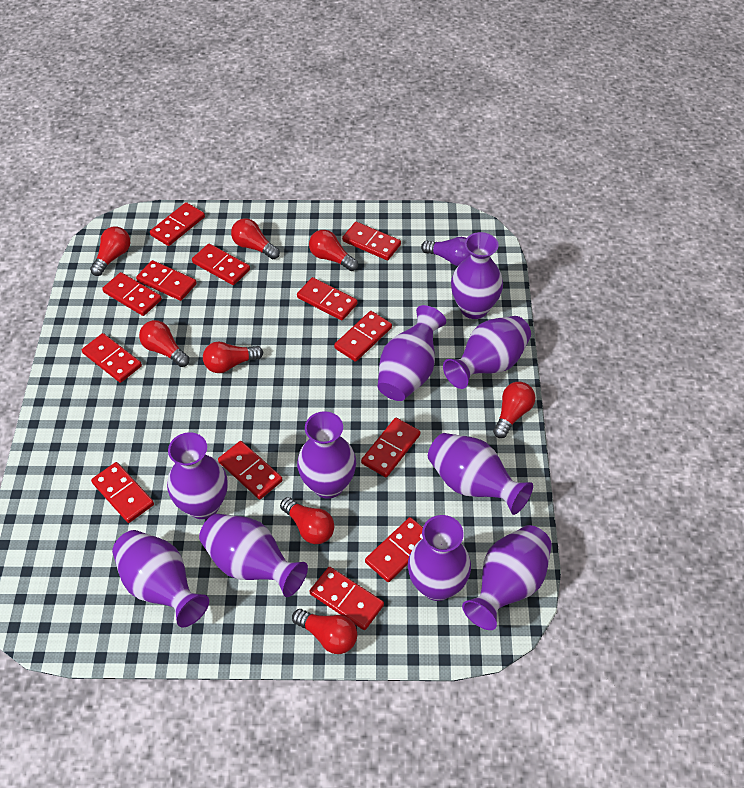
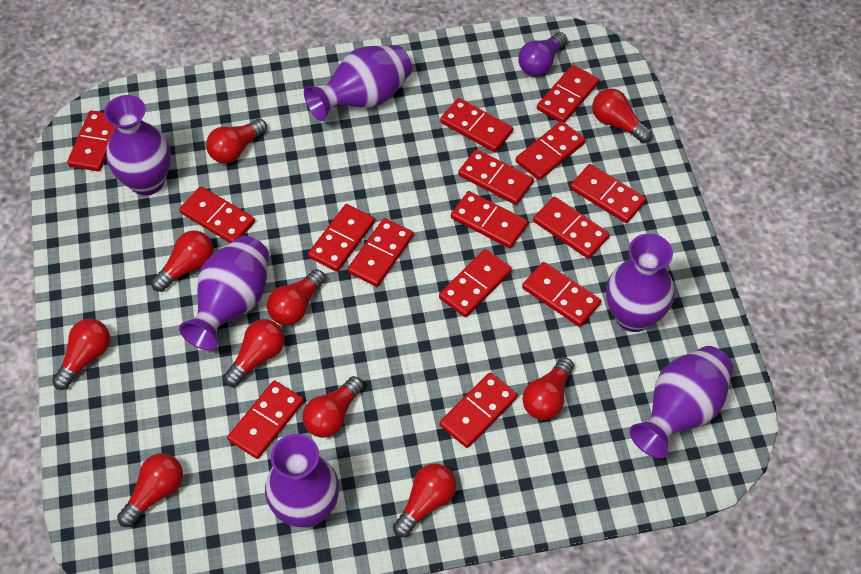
purple vase: 10 -> 6
red domino: 13 -> 15
red light bulb: 8 -> 10

